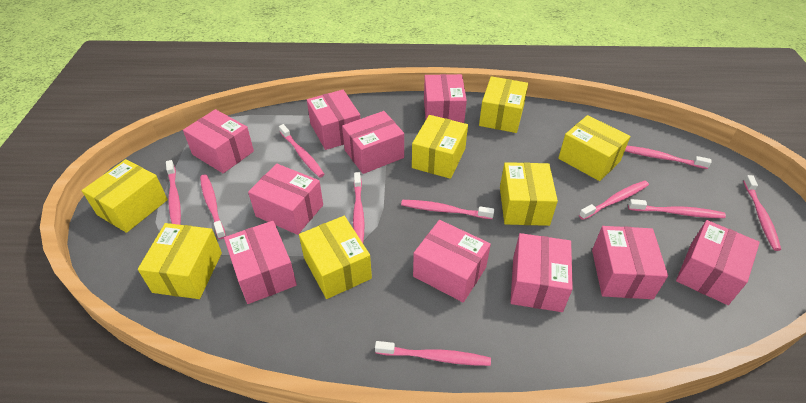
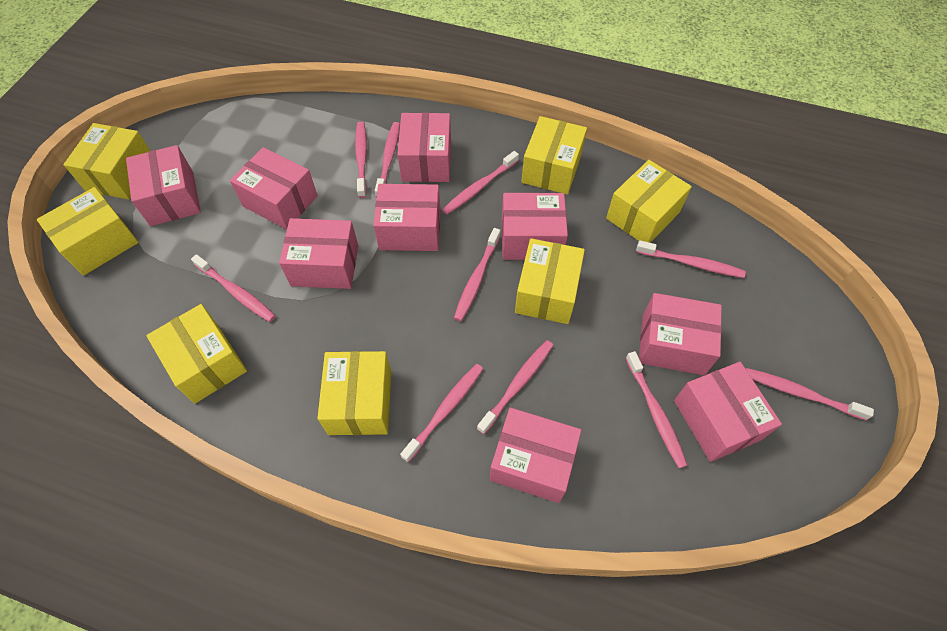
pink box: 10 -> 9

